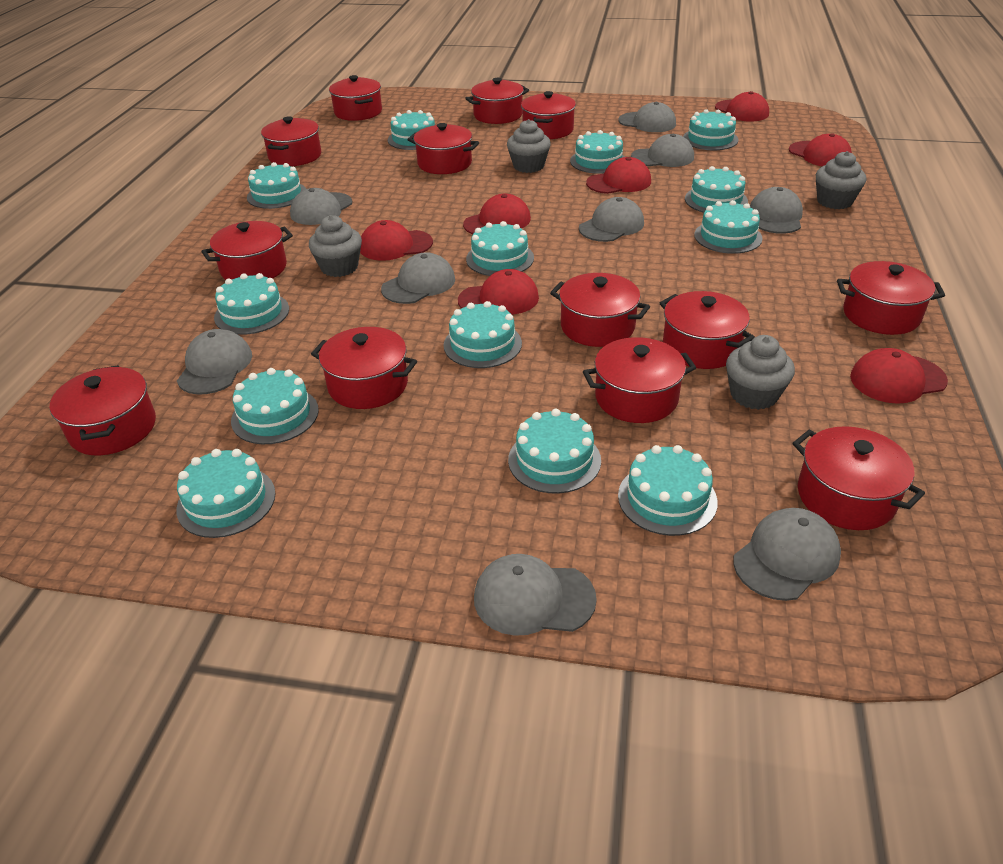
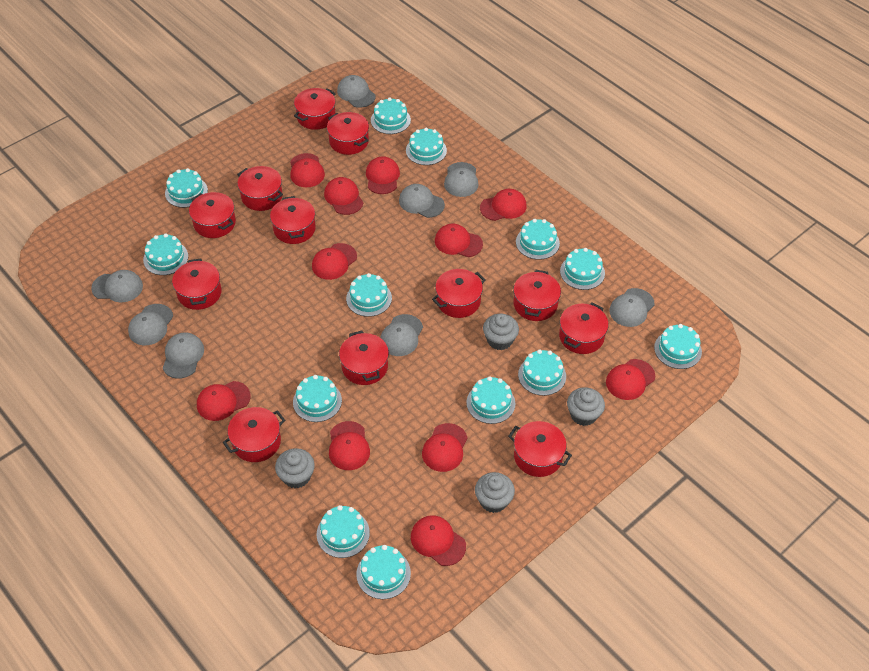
grey cap: 9 -> 8
red cap: 7 -> 11
red pot: 13 -> 12

